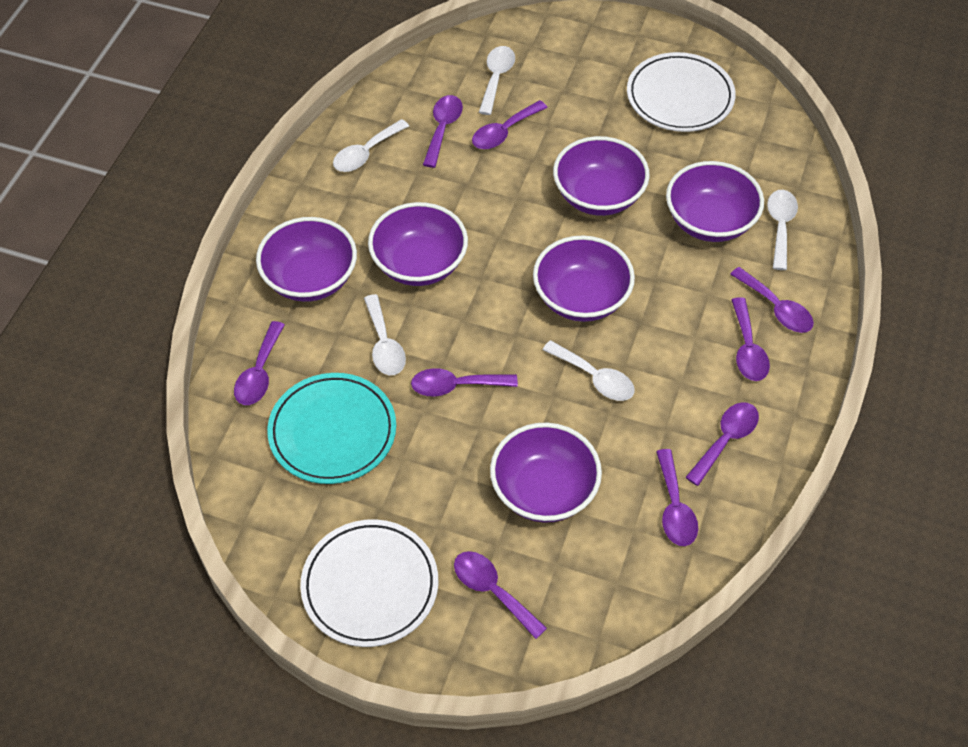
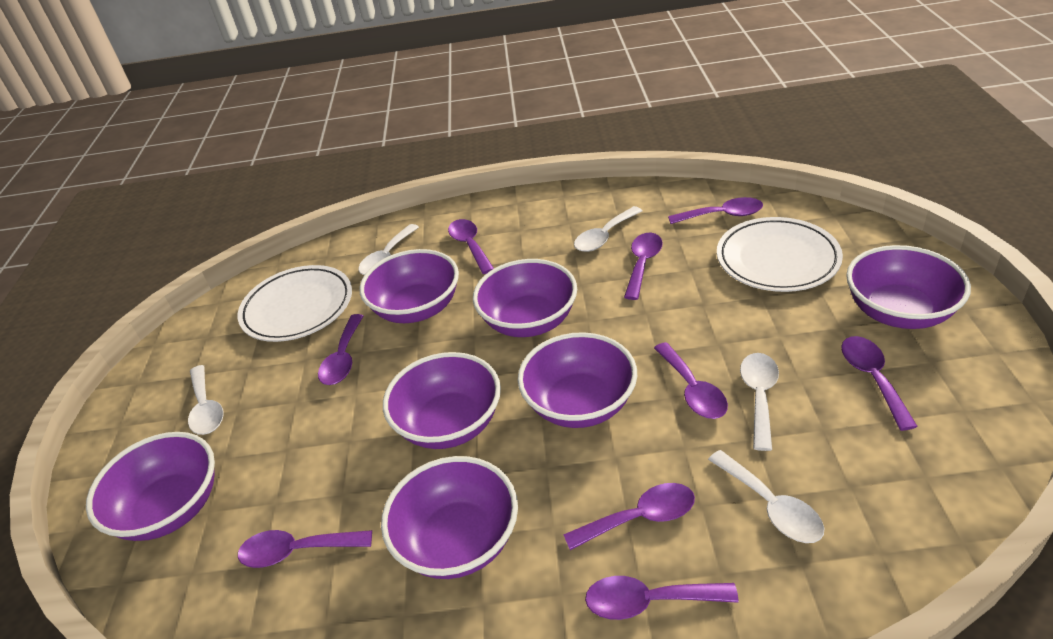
purple bowl: 6 -> 7
turquoise plate: 1 -> 0

